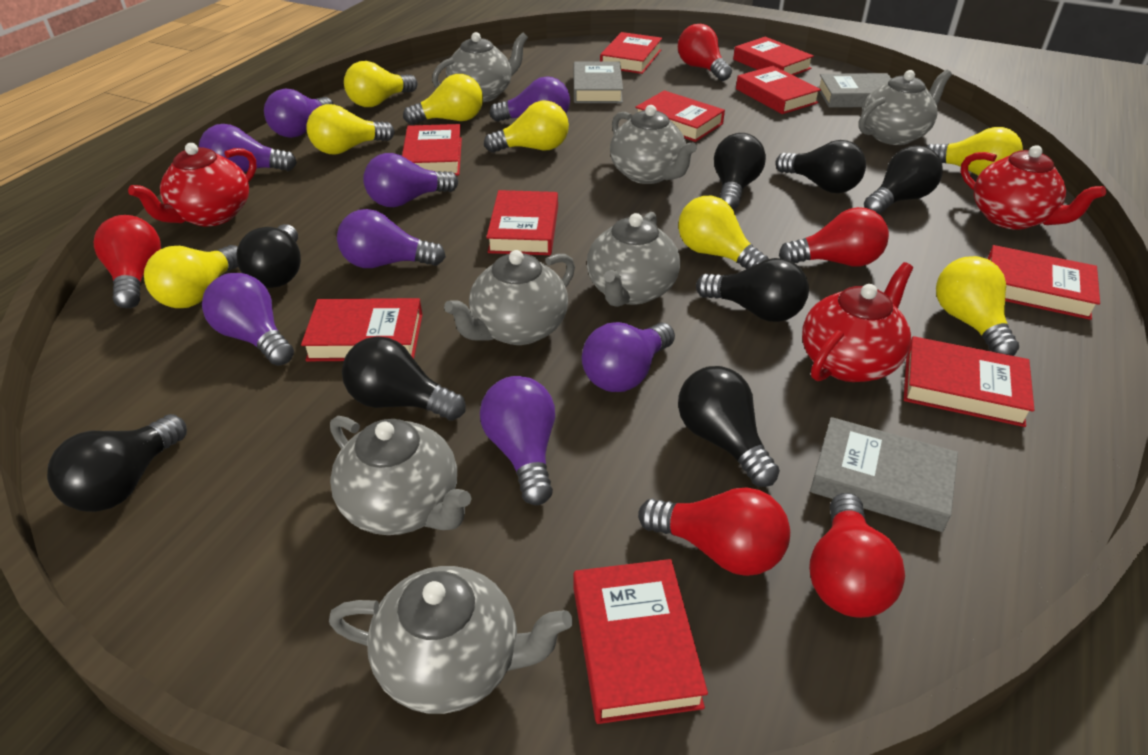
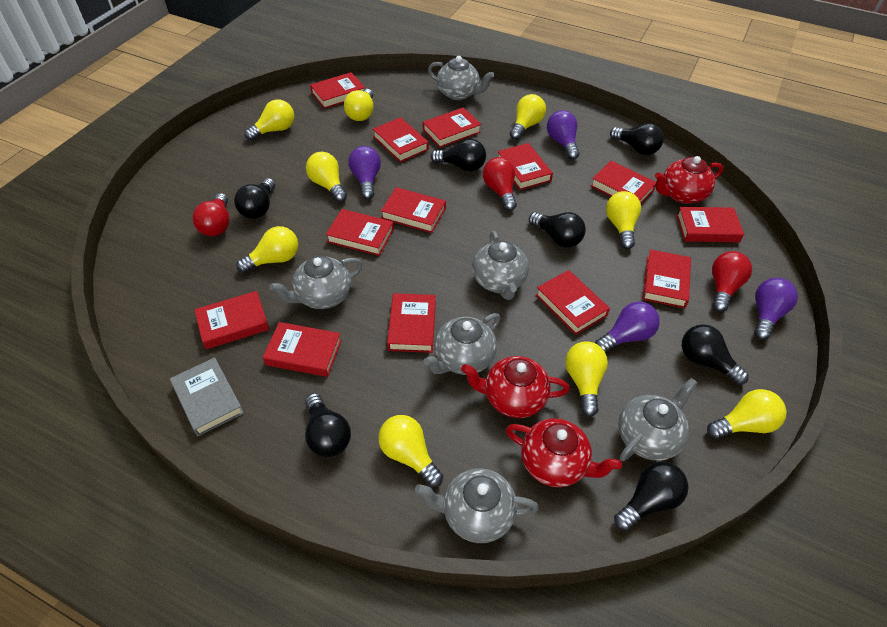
black light bulb: 8 -> 7
grey book: 3 -> 1
grey teapot: 7 -> 6
purple light bulb: 8 -> 4
red book: 10 -> 13
red light bulb: 5 -> 3
yellow light bulb: 8 -> 9

